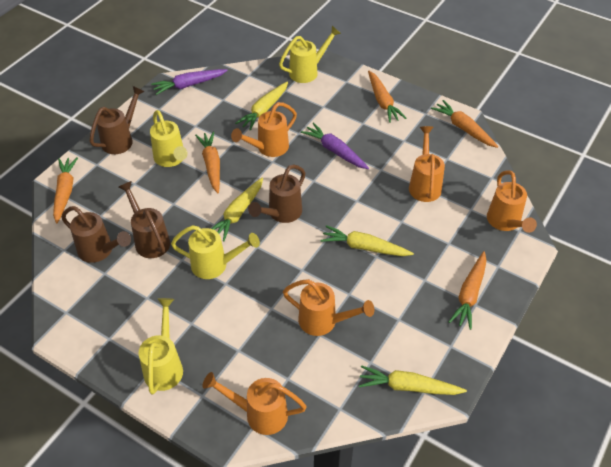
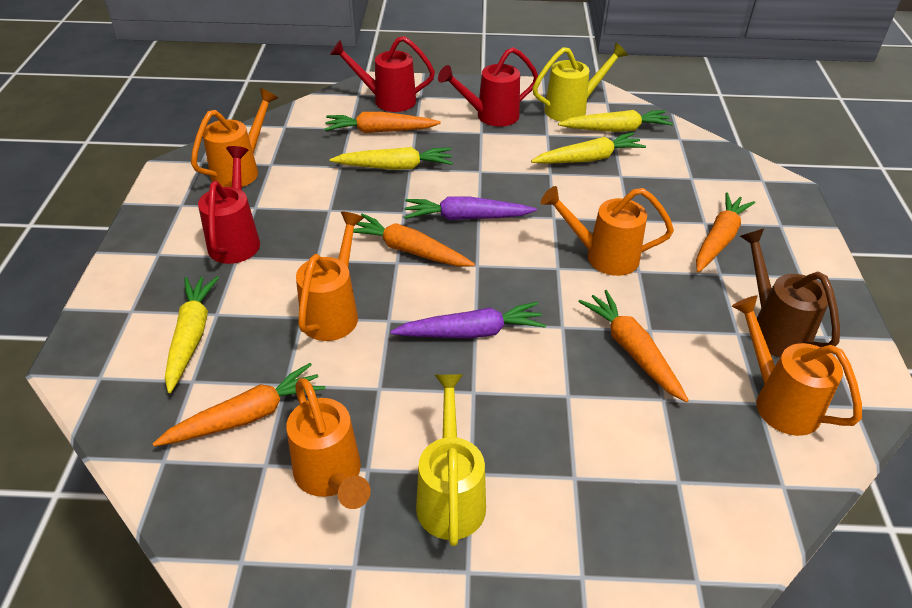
brown watering can: 4 -> 1
red watering can: 0 -> 3
yellow watering can: 4 -> 2

